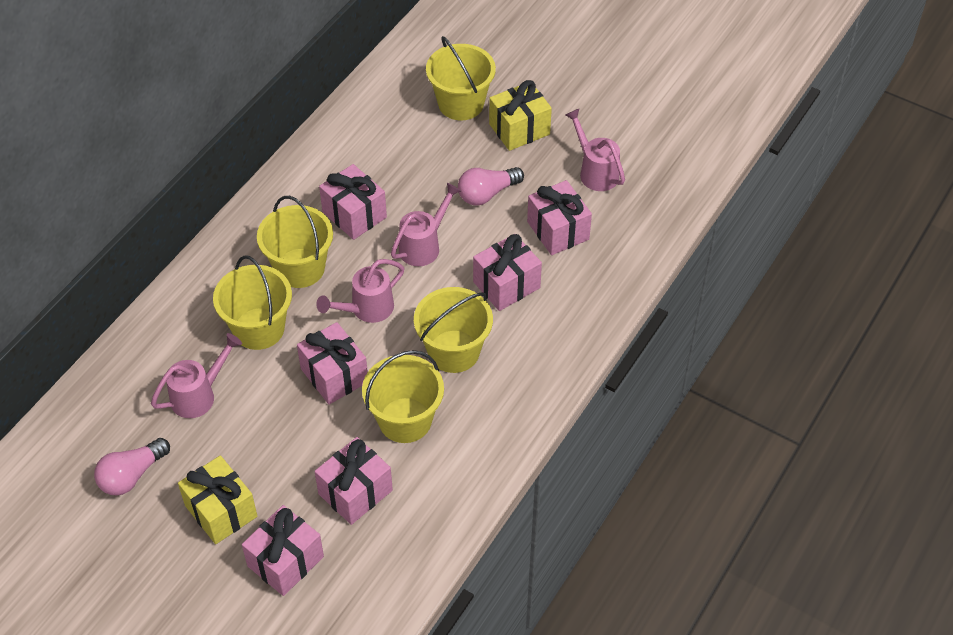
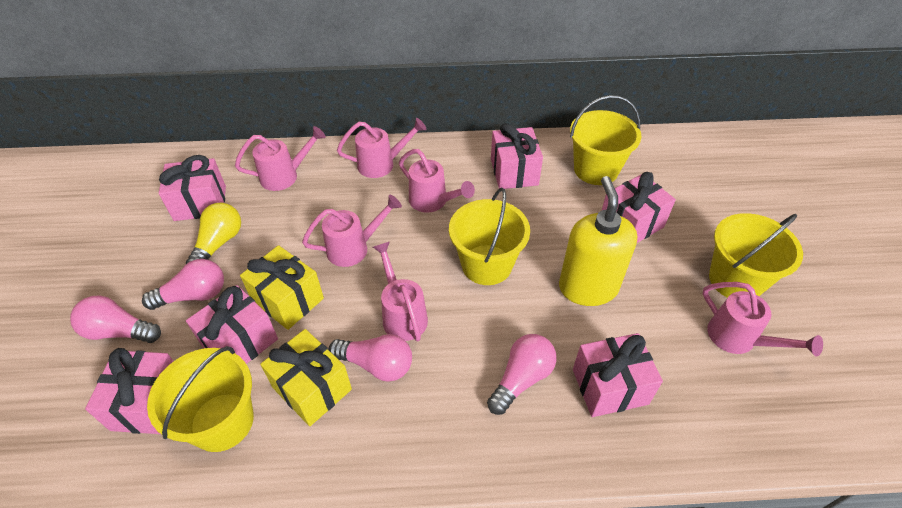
pink light bulb: 2 -> 4
pink watering can: 4 -> 6
yellow bucket: 5 -> 4
yellow light bulb: 0 -> 1
yellow soap dispenser: 0 -> 1

